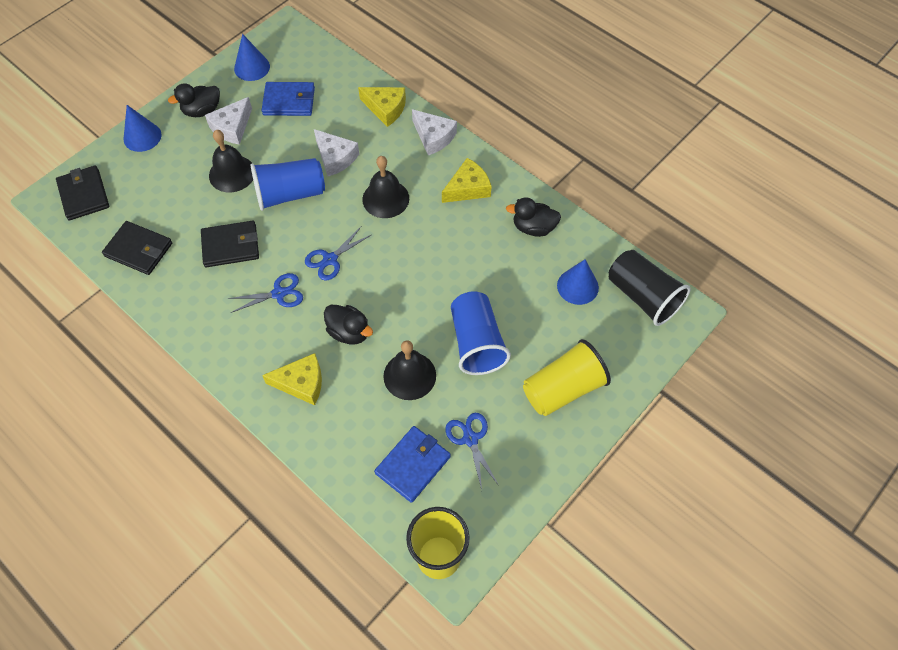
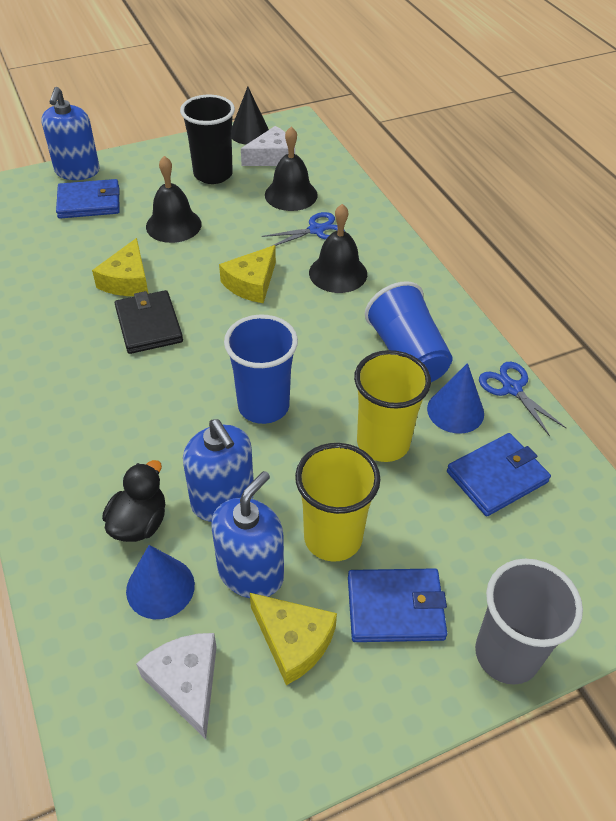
black cone: 0 -> 1
black duck: 3 -> 1
black wallet: 3 -> 1
blue cone: 3 -> 2
blue scissors: 3 -> 2
blue soap dispenser: 0 -> 3
blue wallet: 2 -> 3
grey cup: 0 -> 1
white cheese: 3 -> 2

